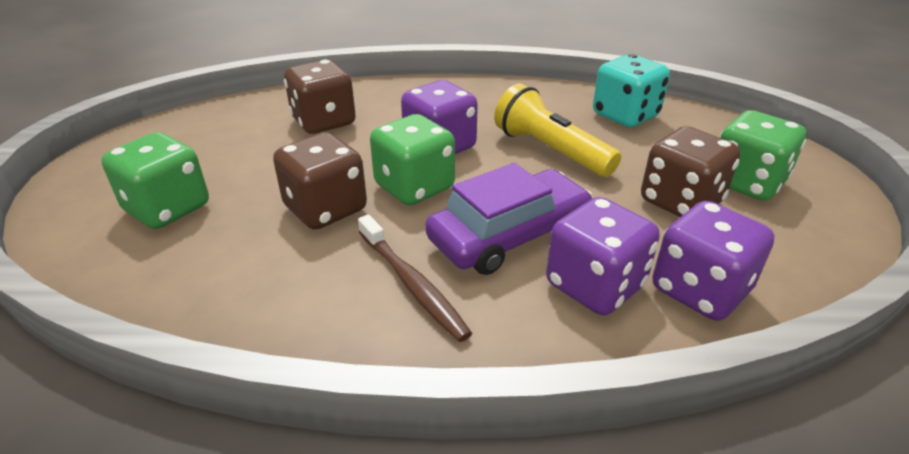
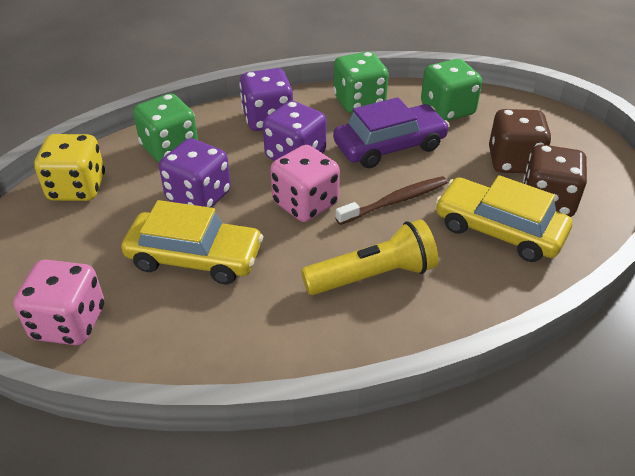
brown dice: 3 -> 2
pink dice: 0 -> 2
turquoise dice: 1 -> 0
yellow car: 0 -> 2
yellow dice: 0 -> 1

